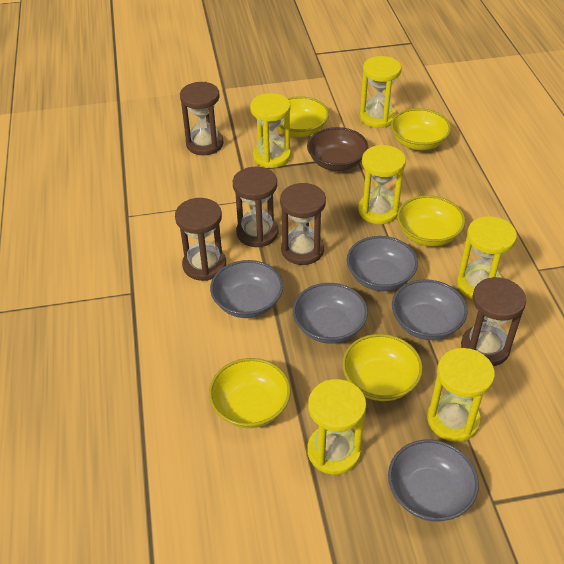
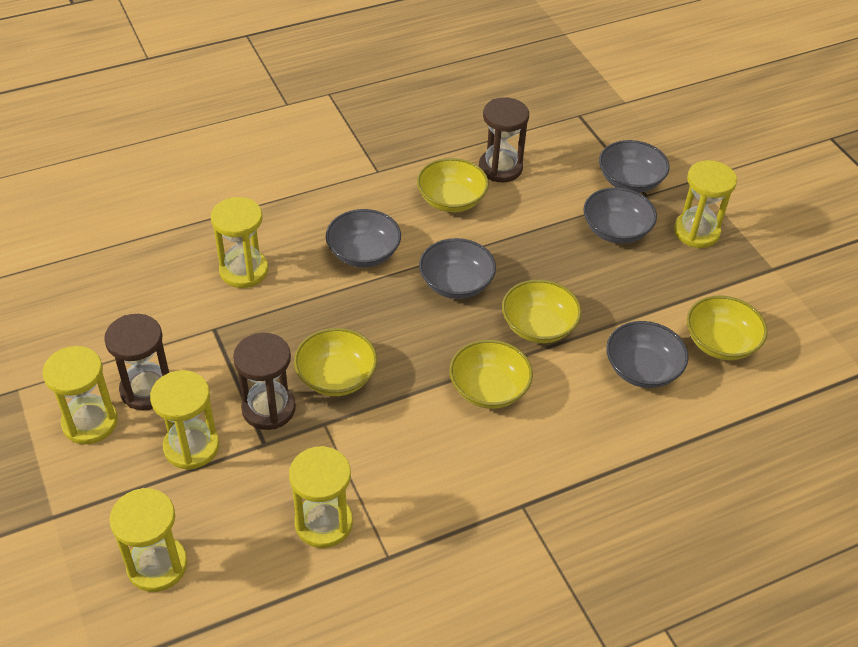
brown bowl: 1 -> 0
brown hourglass: 5 -> 3

